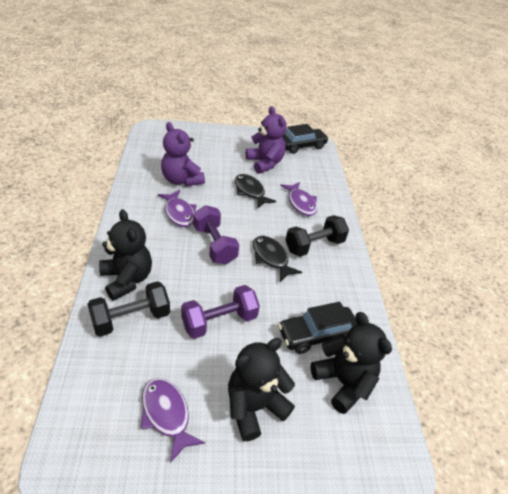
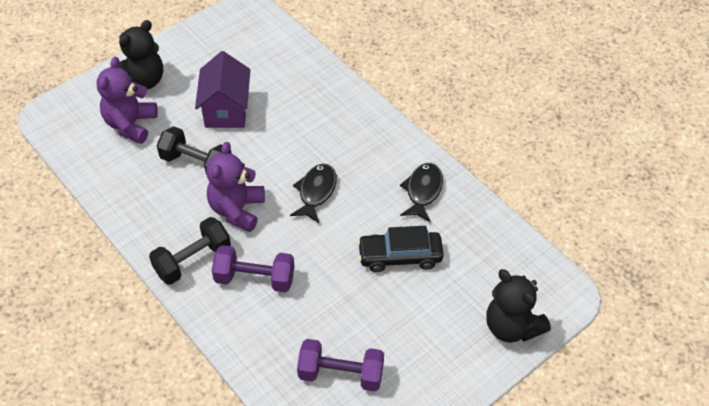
black car: 2 -> 1
black teddy bear: 3 -> 2
purple fish: 3 -> 0
purple house: 0 -> 1

